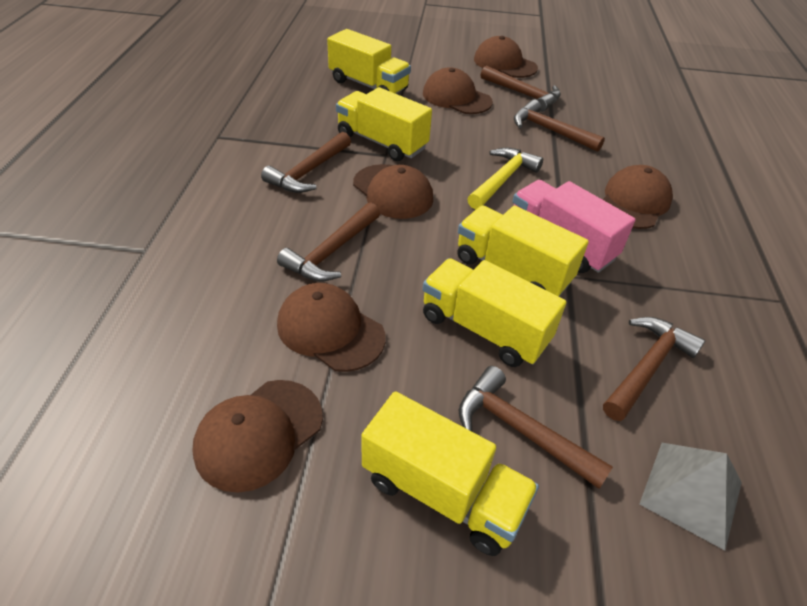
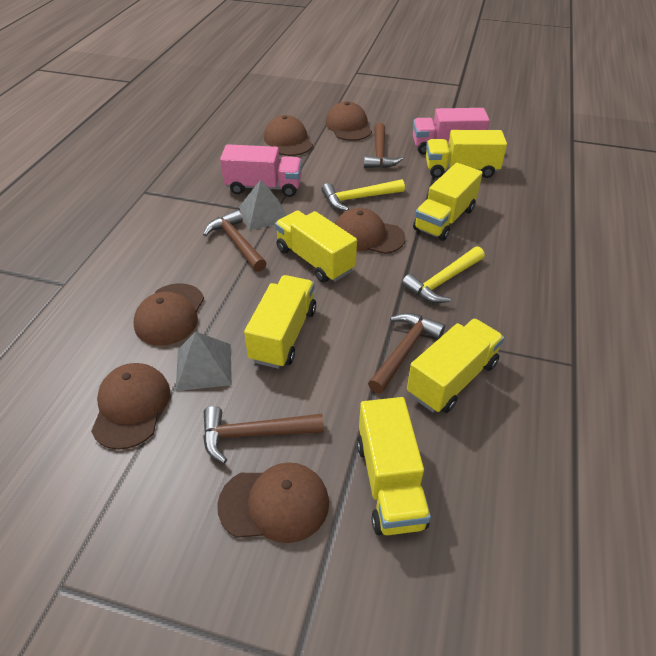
brown hammer: 6 -> 4
grey pyramid: 1 -> 2
pink truck: 1 -> 2
yellow hammer: 1 -> 2
yellow truck: 5 -> 6

